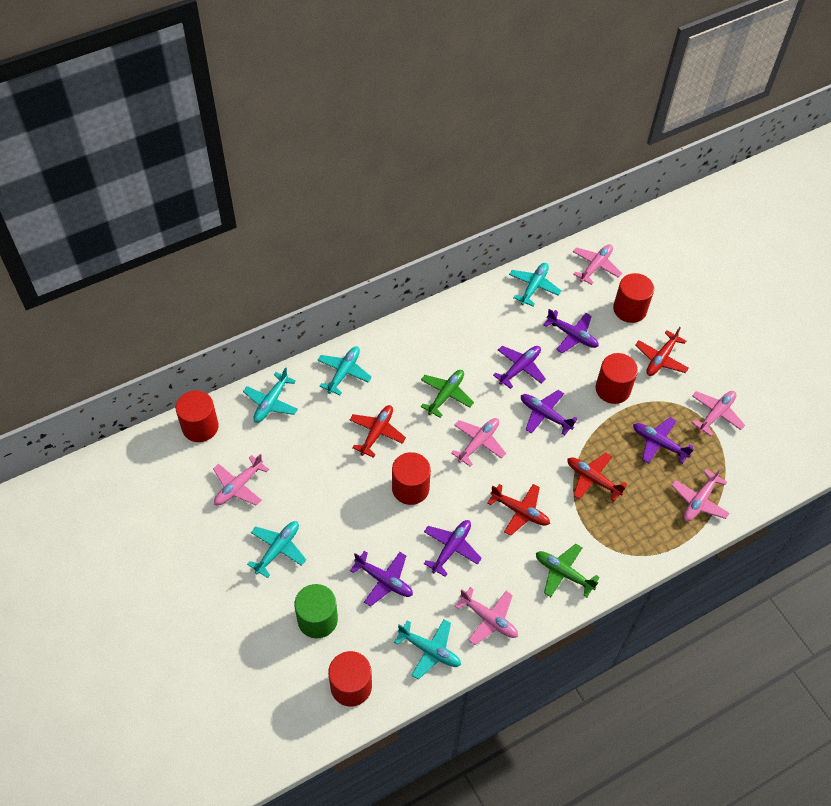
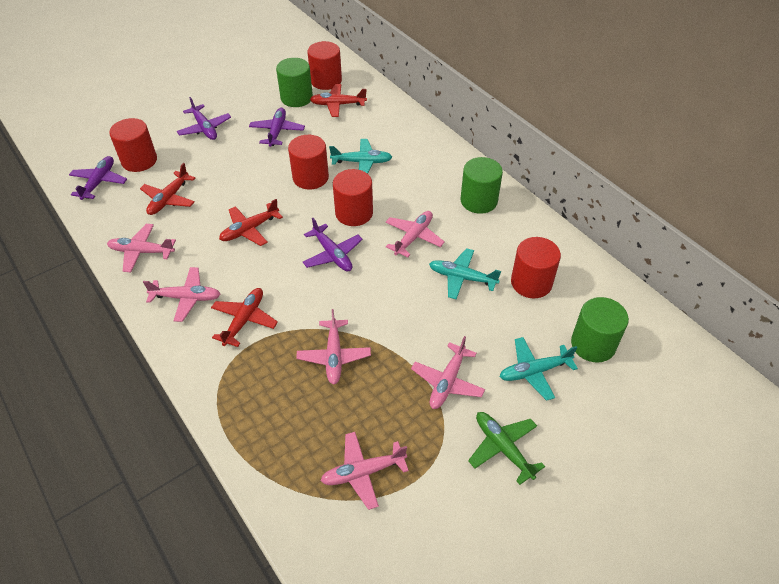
green cylinder: 1 -> 3
green plane: 2 -> 1
purple plane: 6 -> 4
turquoise plane: 5 -> 3

